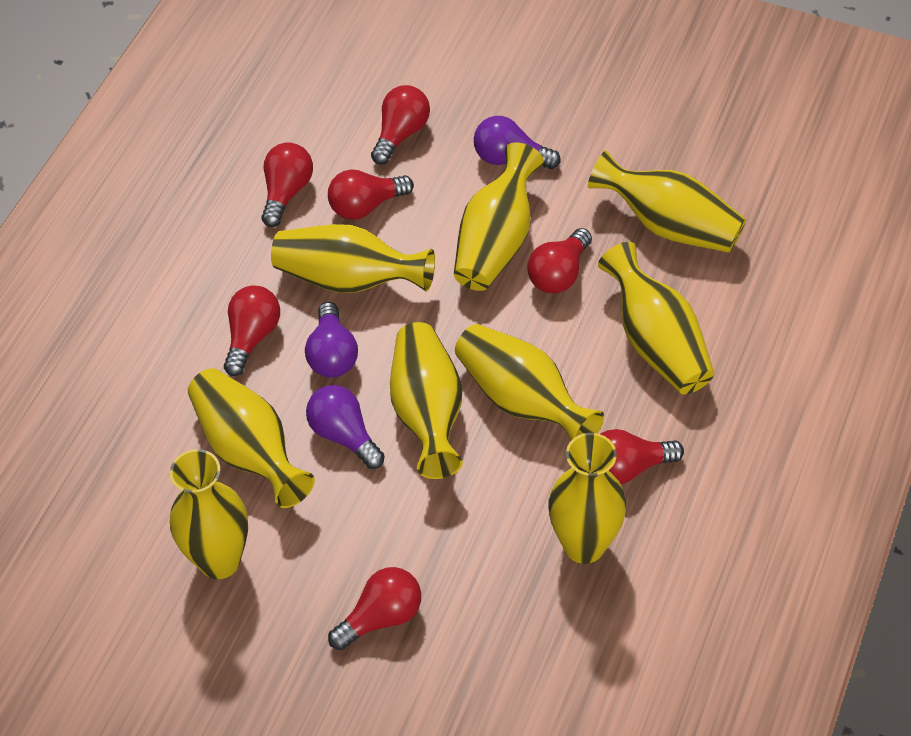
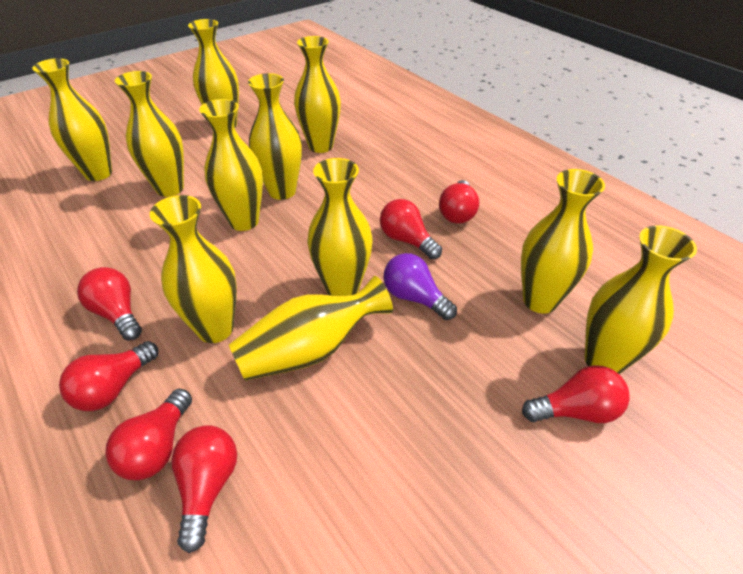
purple light bulb: 3 -> 1
yellow vase: 9 -> 11

